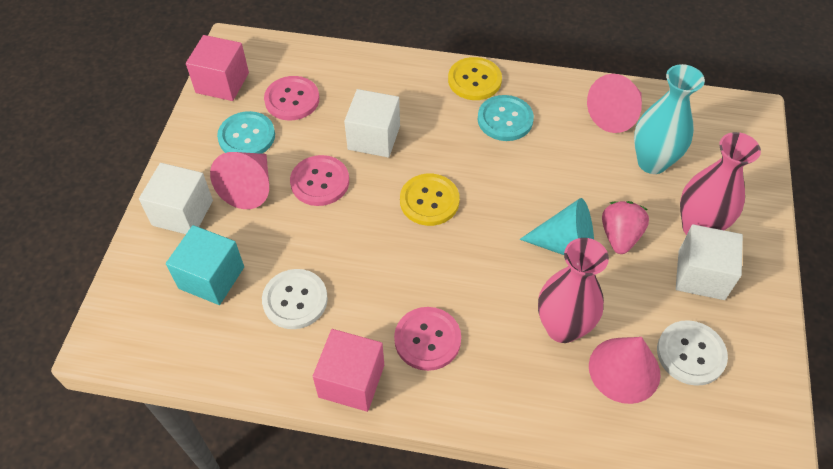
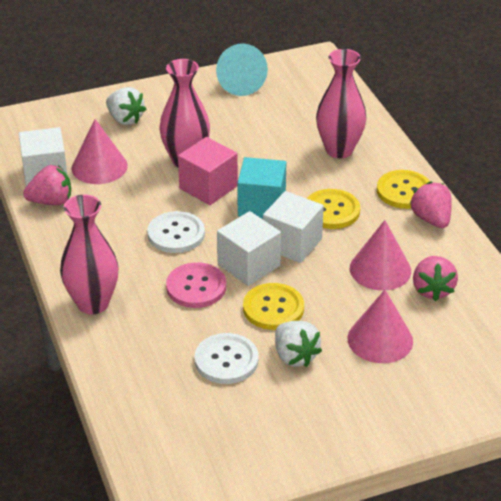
pink button: 3 -> 1
pink cube: 2 -> 1
pink strawberry: 1 -> 3
pink vase: 2 -> 3
turquoise button: 2 -> 0
turquoise vase: 1 -> 0
white strawberry: 0 -> 2
yellow button: 2 -> 3

